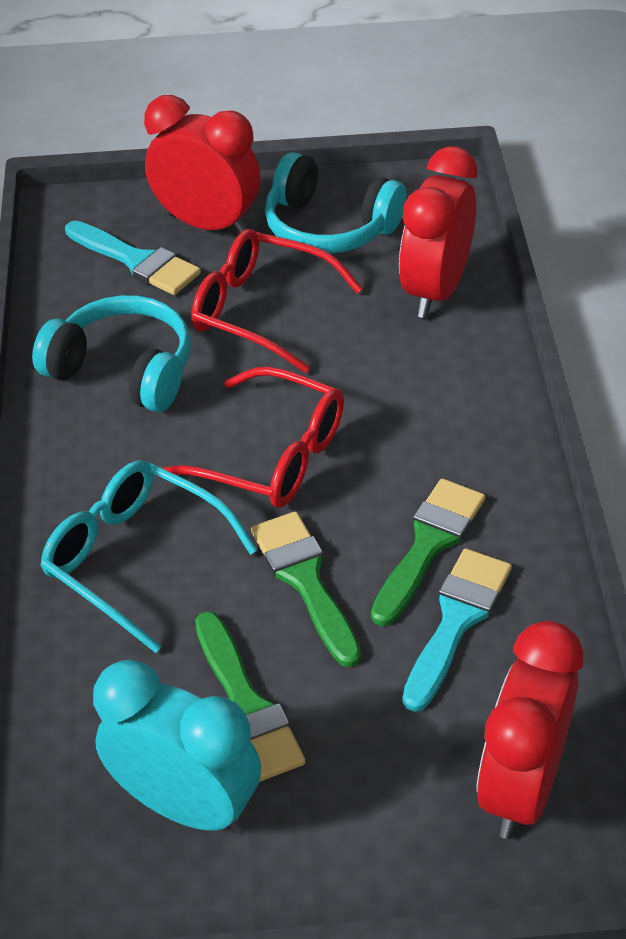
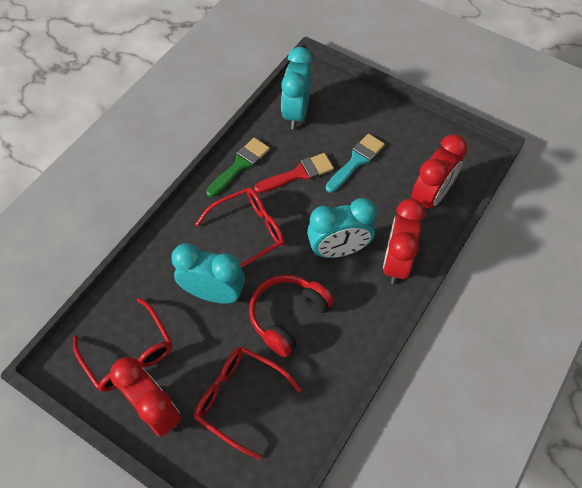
green brush: 3 -> 1
red brush: 0 -> 1
red glasses: 2 -> 3
red headphones: 0 -> 1
turquoise brush: 2 -> 1
turquoise clock: 1 -> 3
turquoise glasses: 1 -> 0
turquoise headphones: 2 -> 0

